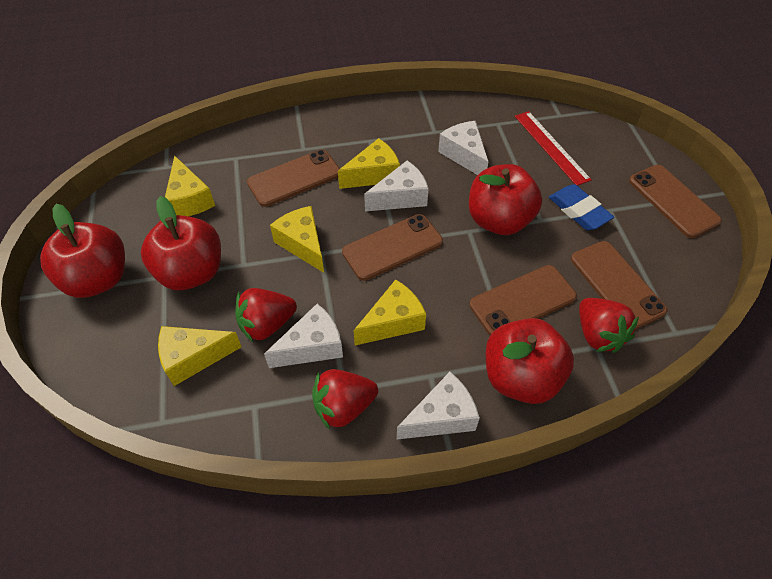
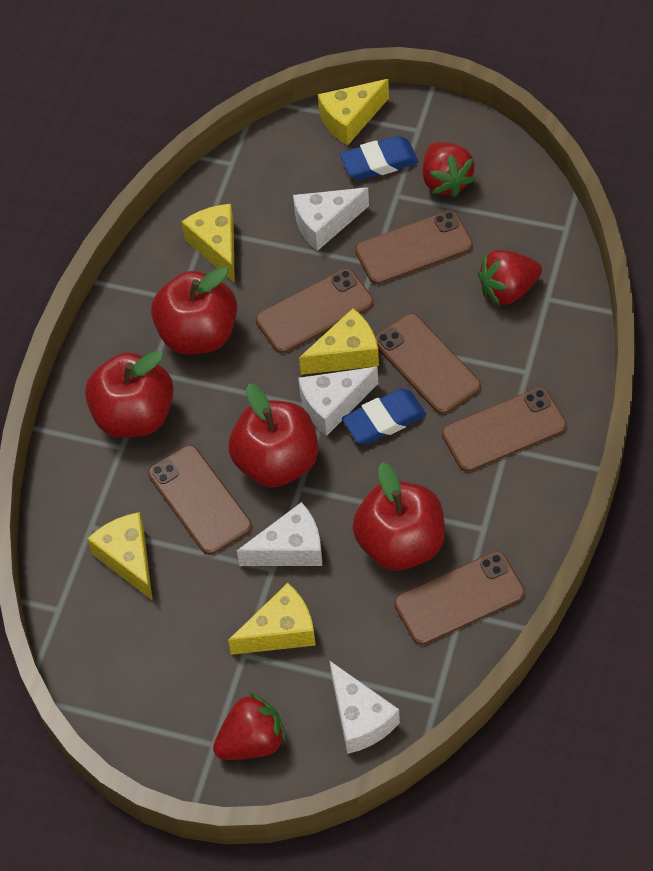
blue eraser: 1 -> 2
brown phone: 5 -> 6
red ruler: 1 -> 0

